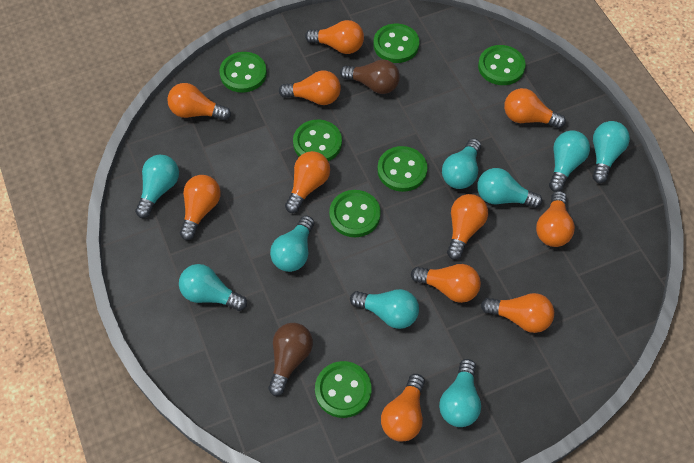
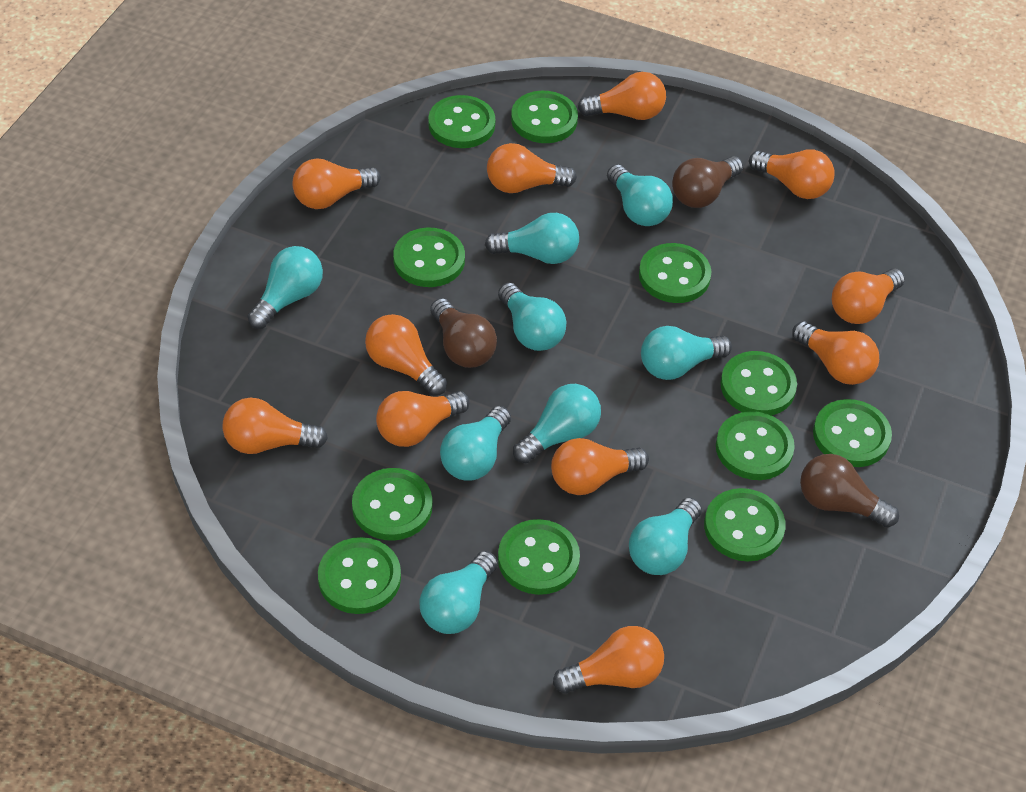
brown light bulb: 2 -> 3
green button: 7 -> 11

